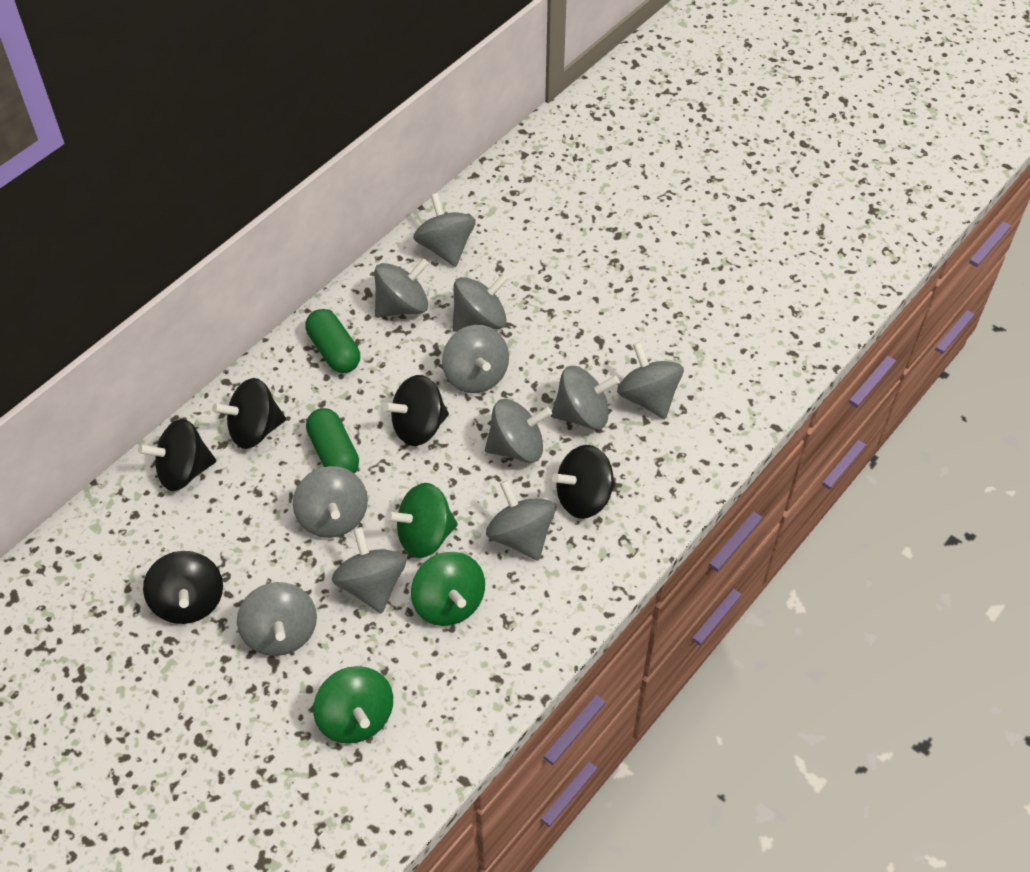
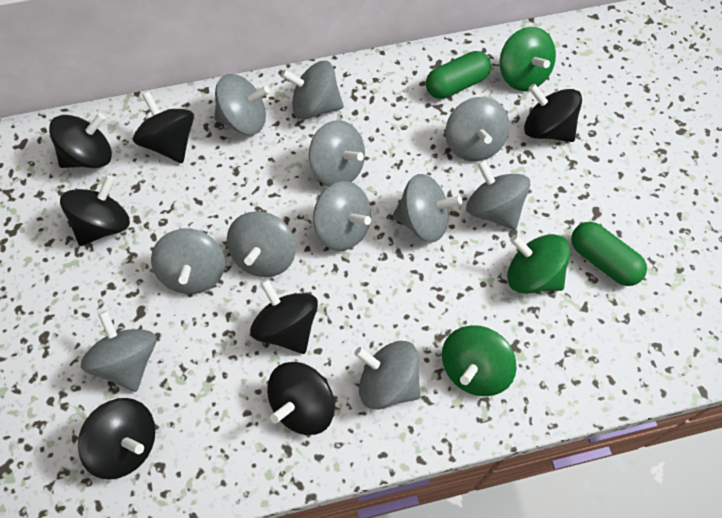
black spinning top: 5 -> 7

